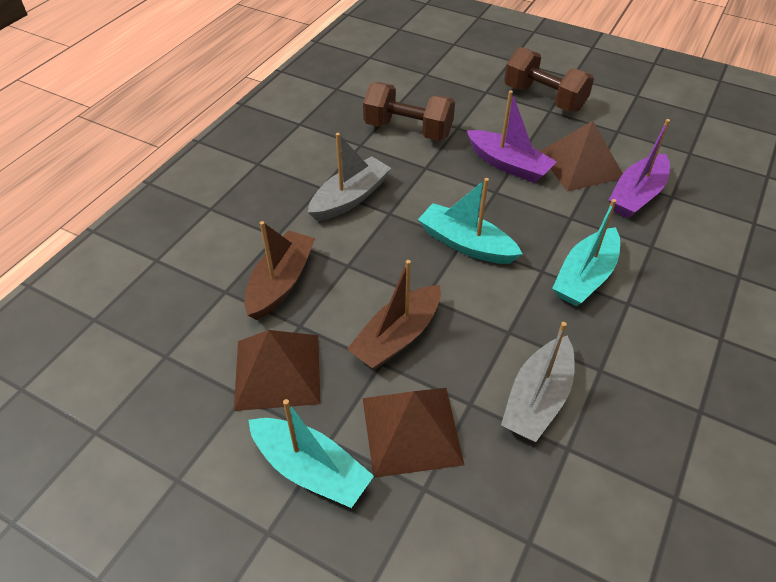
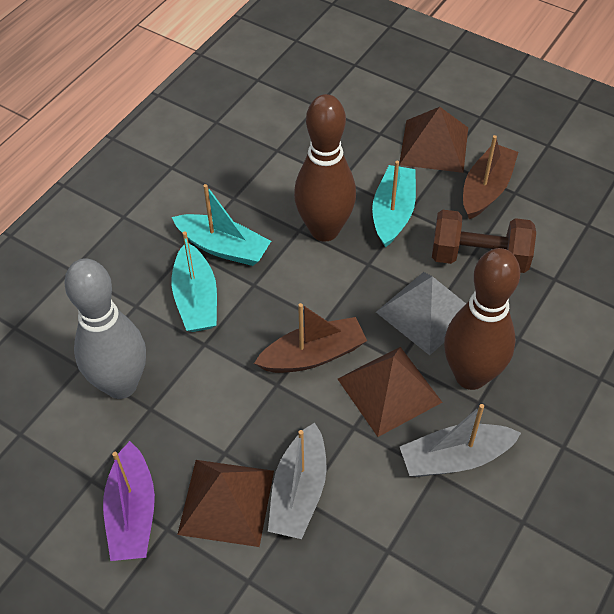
brown bowling pin: 0 -> 2
brown dumbbell: 2 -> 1
grey bowling pin: 0 -> 1
grey pyramid: 0 -> 1
purple boat: 2 -> 1

